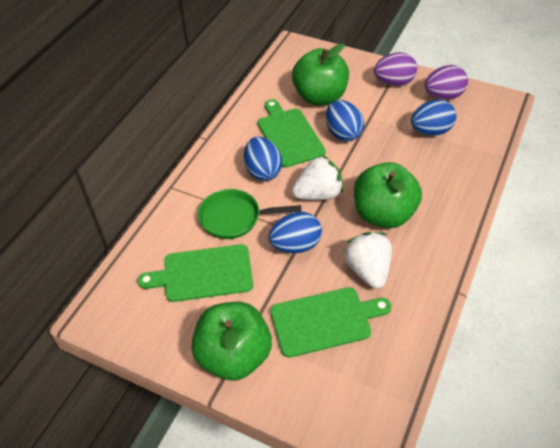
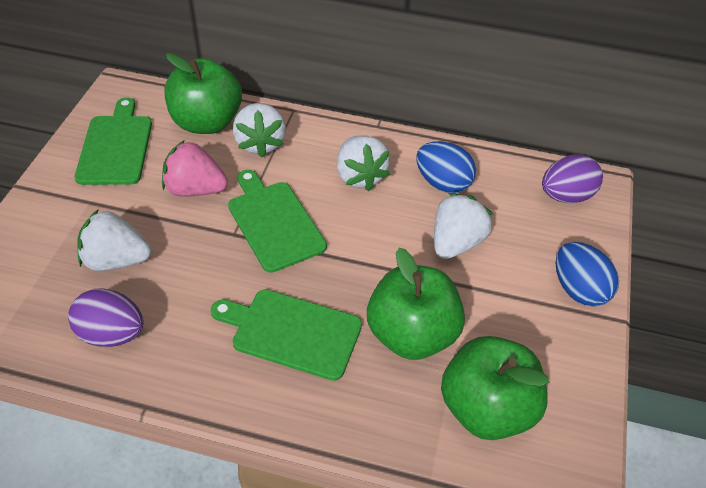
blue egg: 4 -> 2
green pan: 1 -> 0
pink strawberry: 0 -> 1
white strawberry: 2 -> 4

